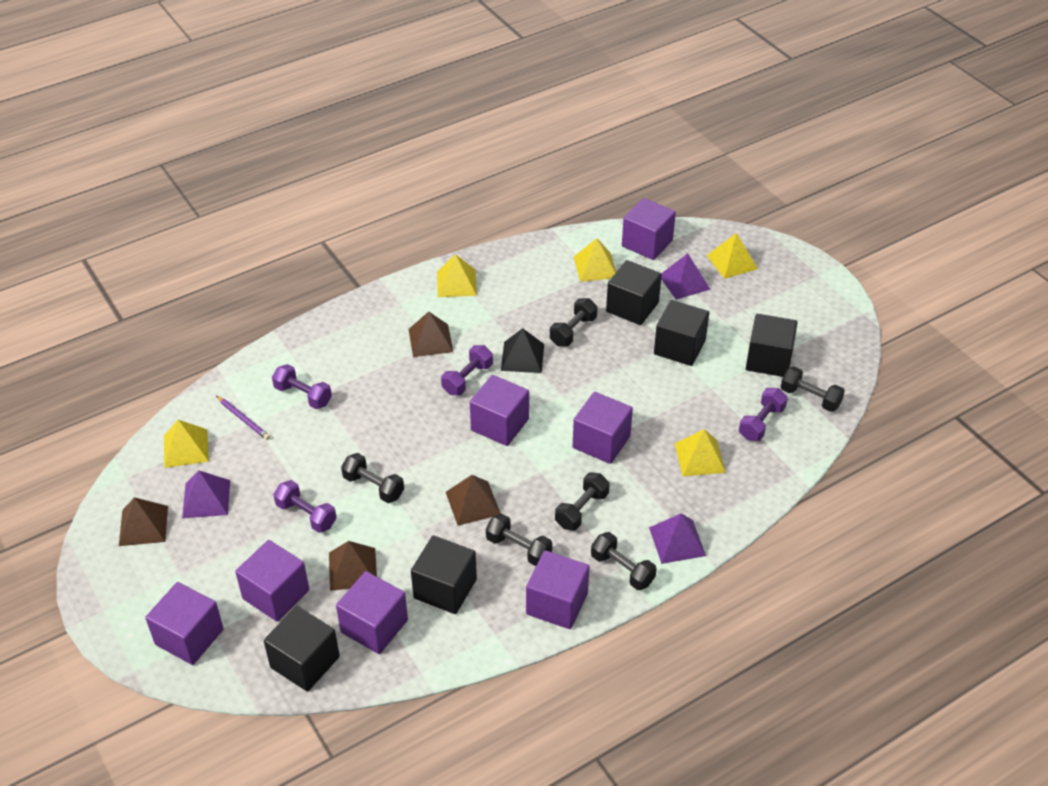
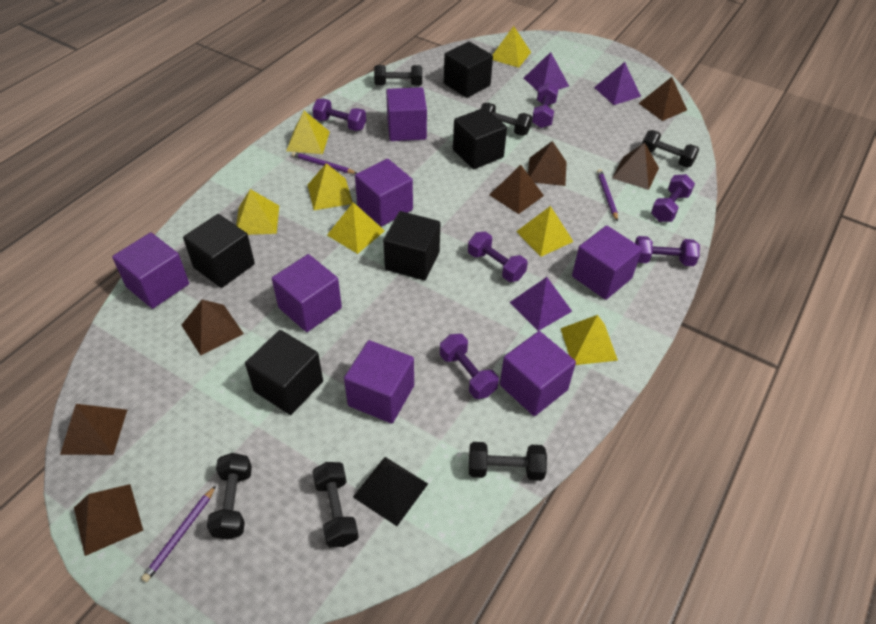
brown pyramid: 4 -> 7
purple dumbbell: 4 -> 6
purple pencil: 1 -> 3
yellow pyramid: 5 -> 7

